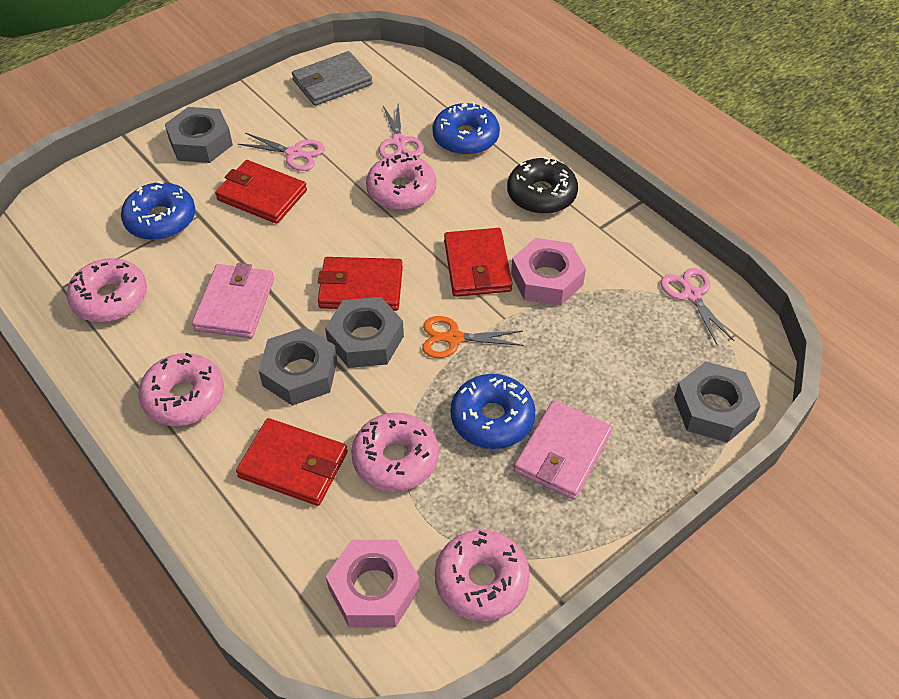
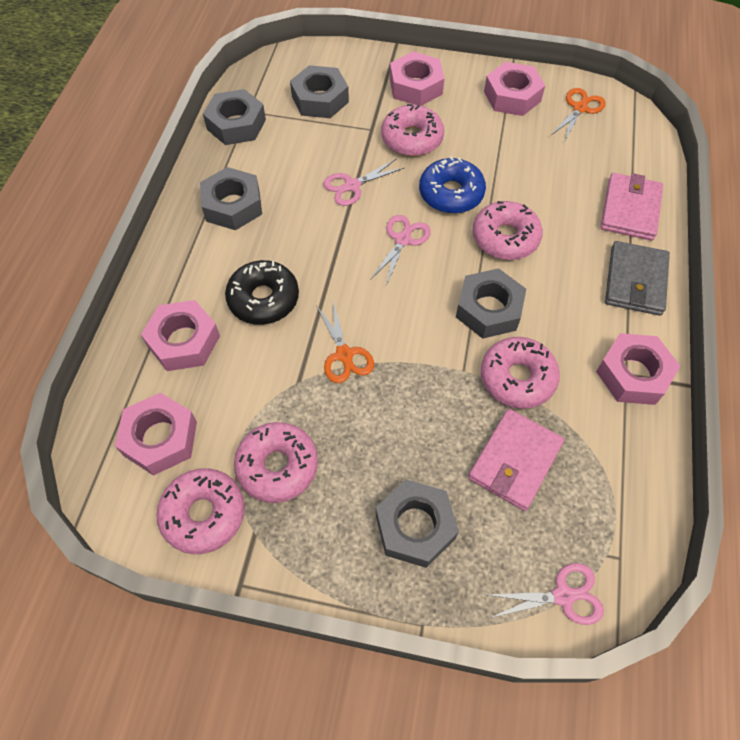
blue donut: 3 -> 1
grey nut: 4 -> 5
orange scissors: 1 -> 2
pink nut: 2 -> 5
red wallet: 4 -> 0

